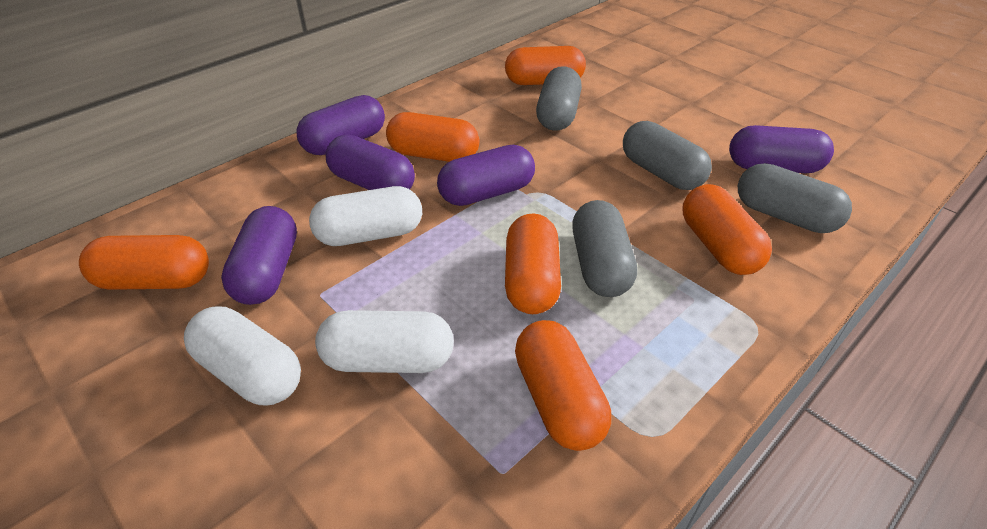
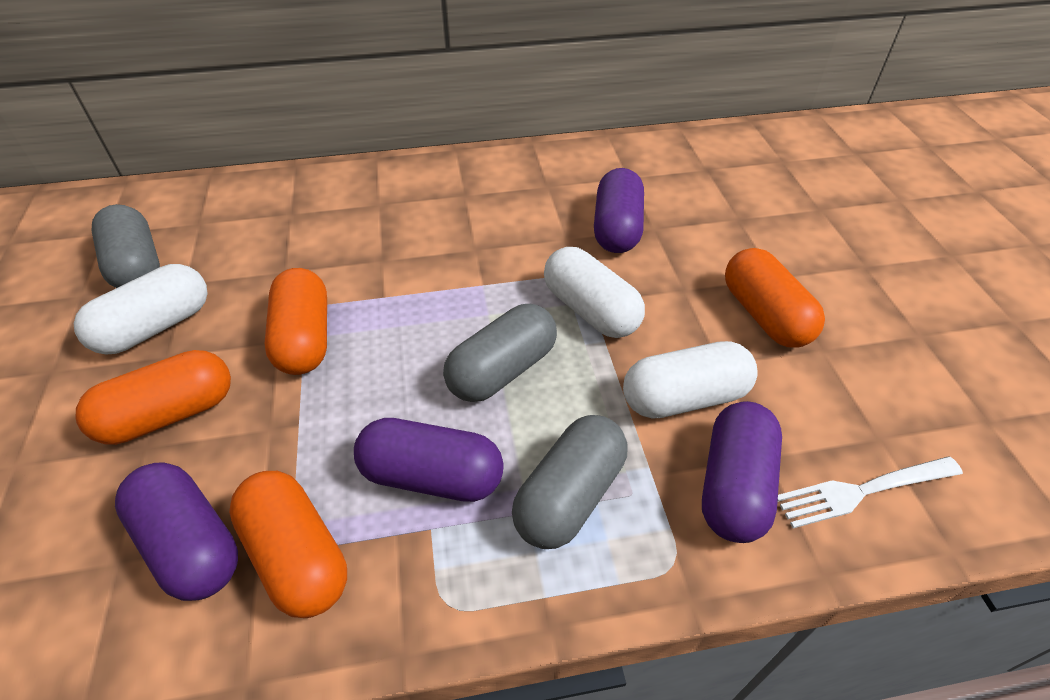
grey capsule: 4 -> 3
orange capsule: 6 -> 4
purple capsule: 5 -> 4
white fork: 0 -> 1

